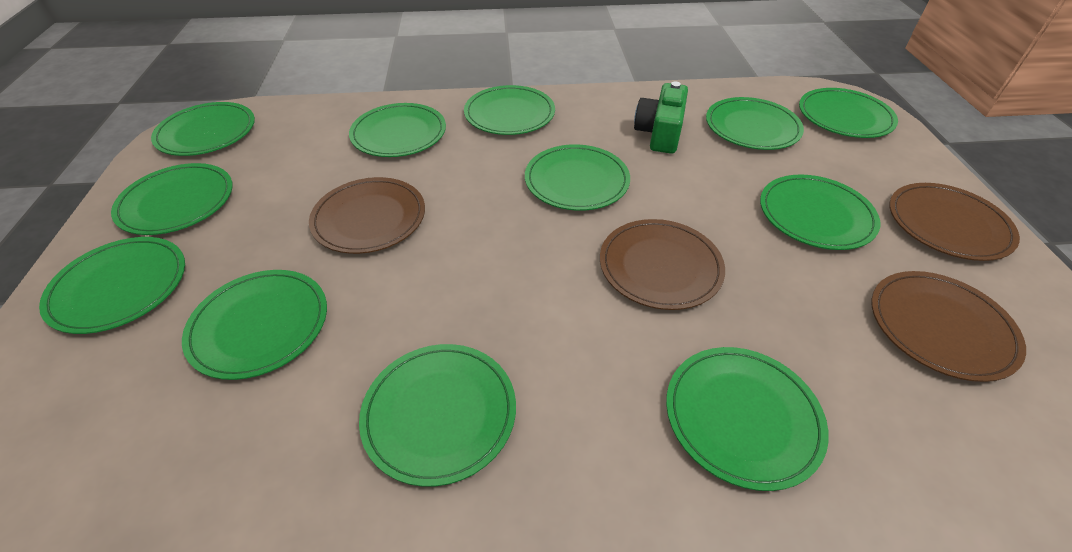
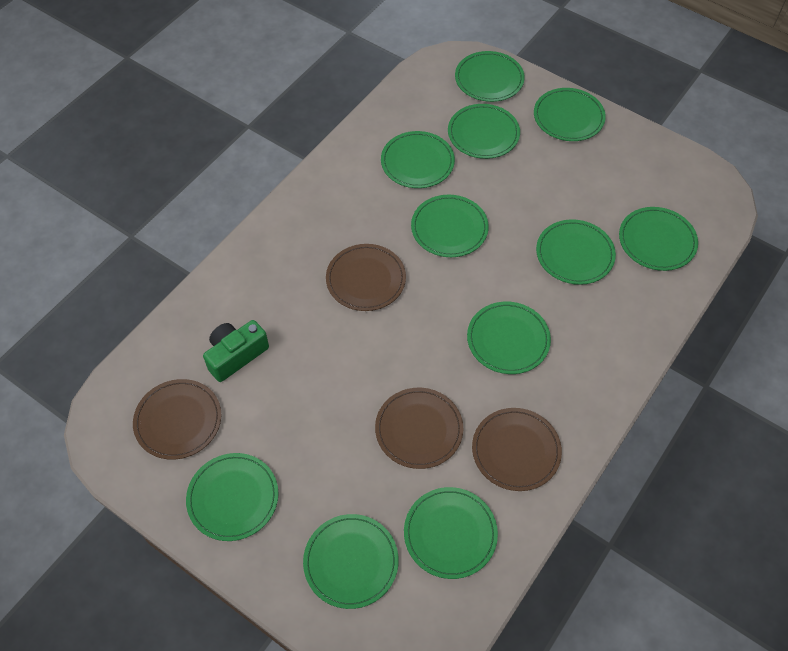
green plate: 12 -> 11

